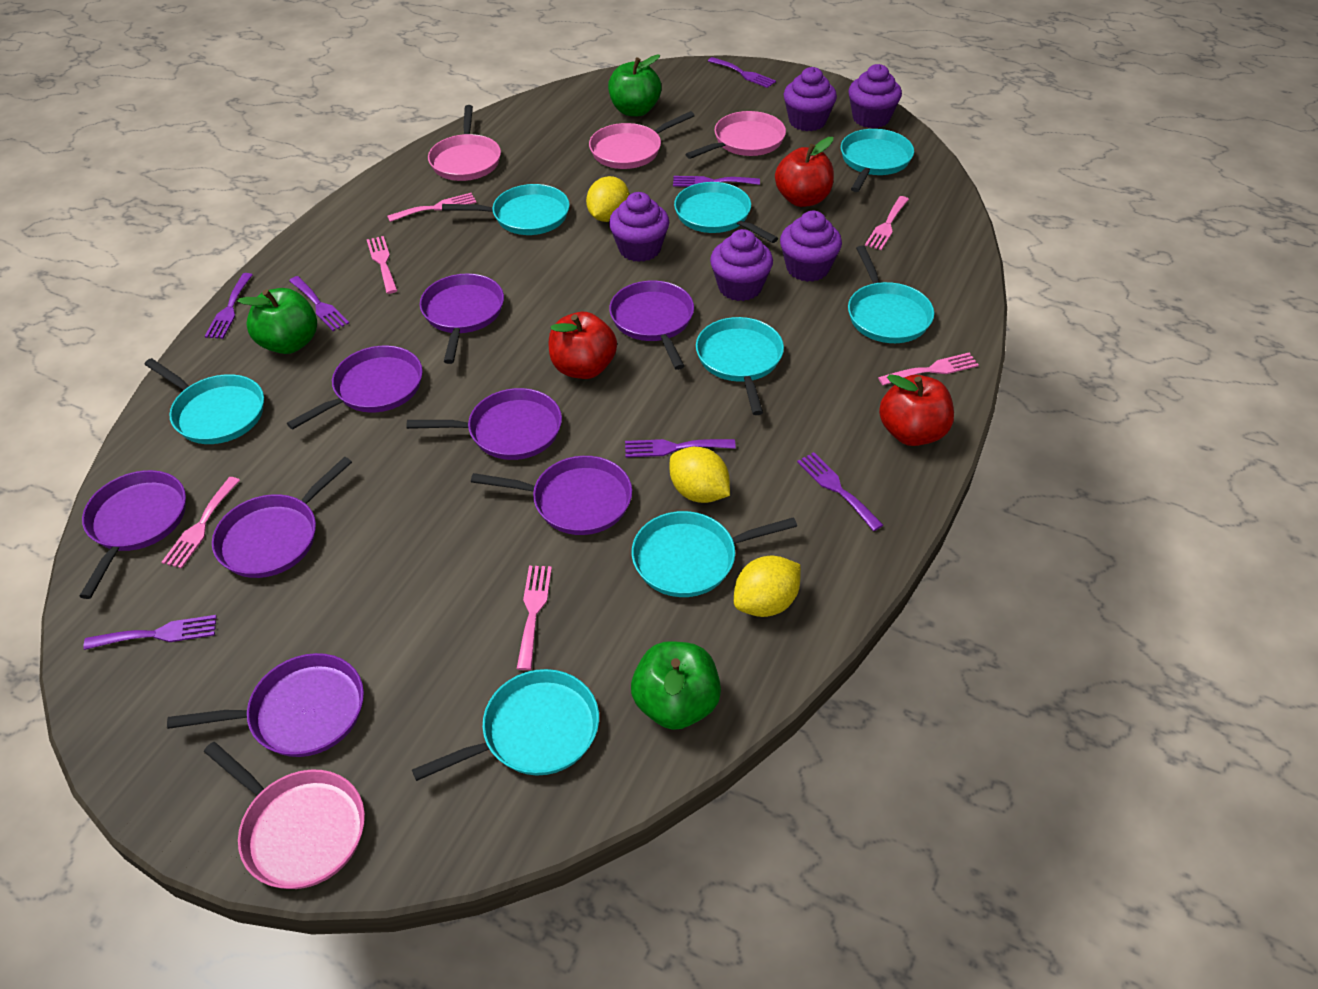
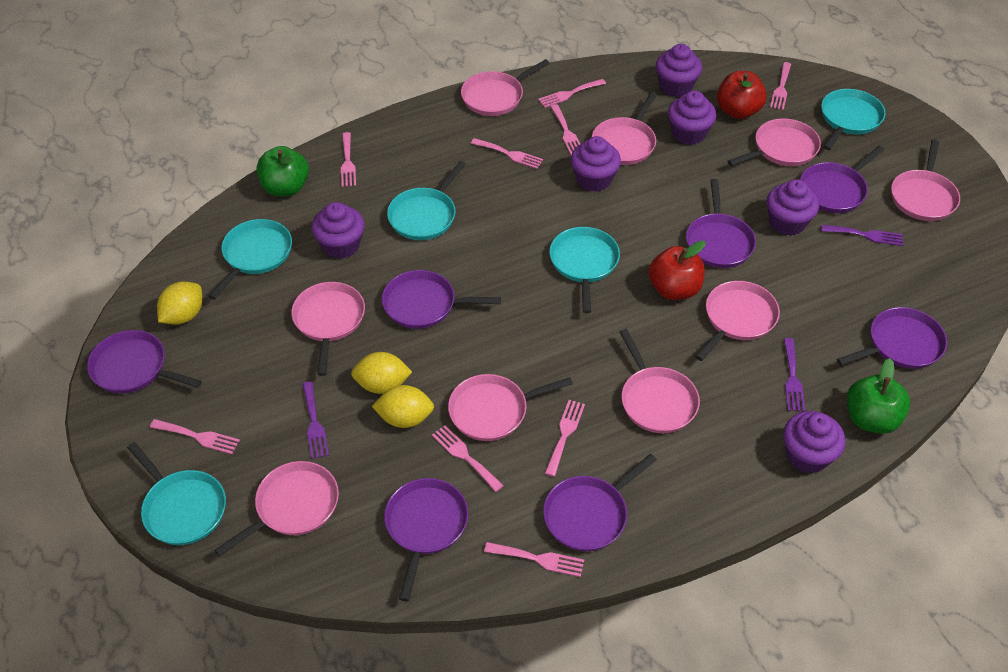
green apple: 3 -> 2
pink fork: 6 -> 9
pink pan: 4 -> 9
purple cupcake: 5 -> 6
purple fork: 7 -> 3
purple pan: 8 -> 7
red apple: 3 -> 2
turquoise pan: 8 -> 5

